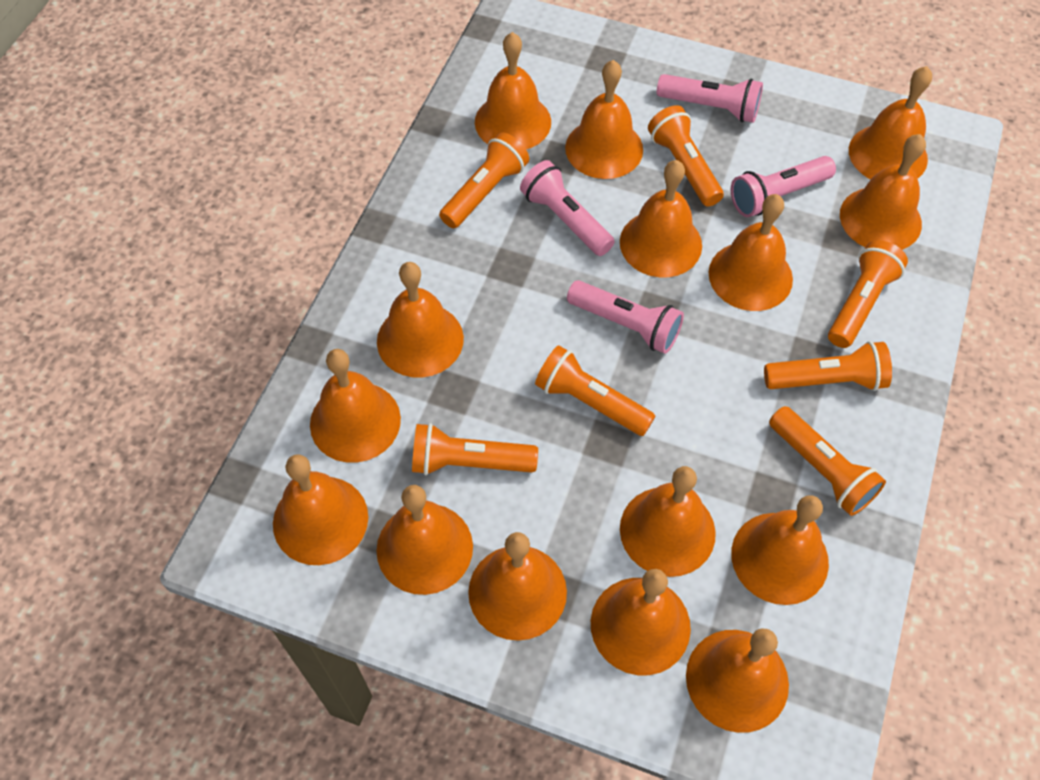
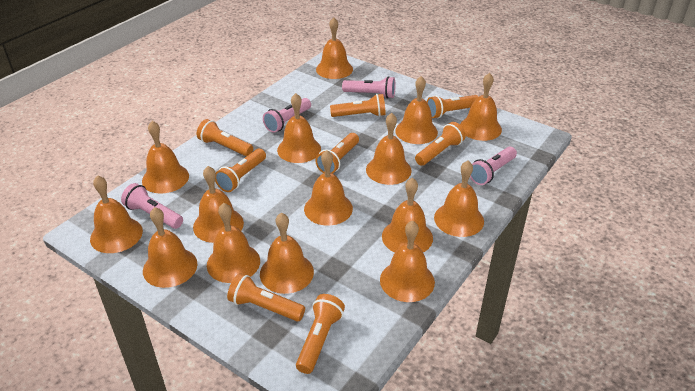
orange flashlight: 7 -> 8

